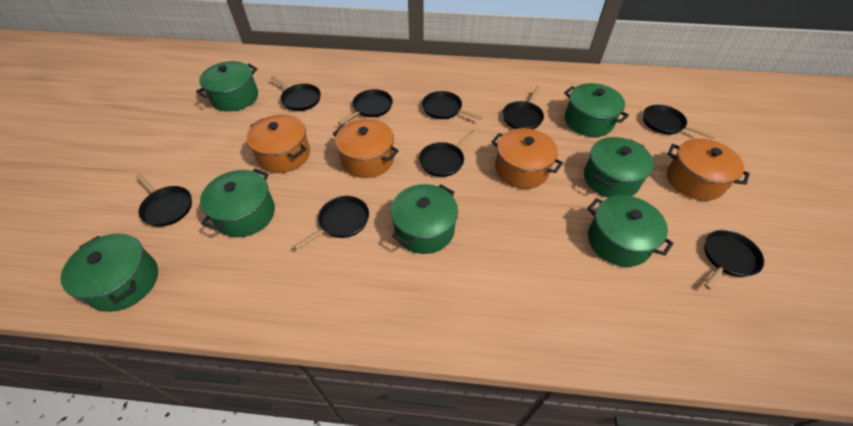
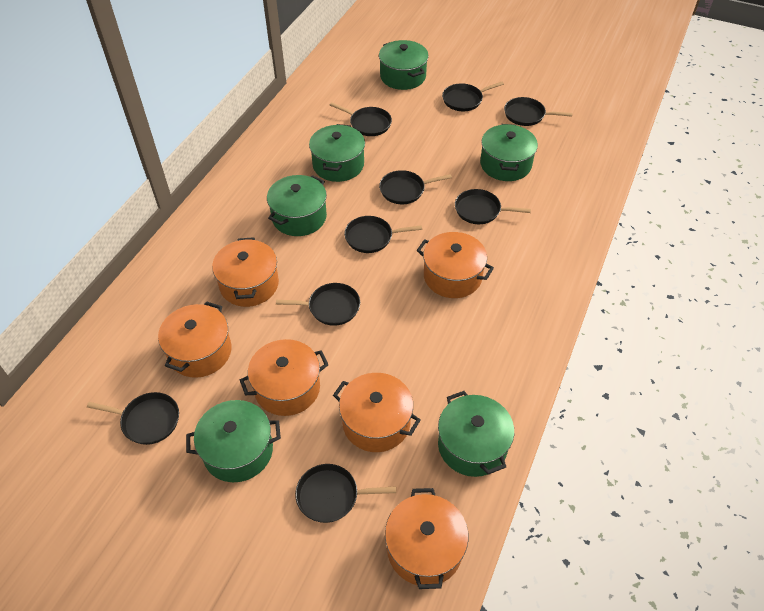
green pot: 7 -> 6
orange pot: 4 -> 6

